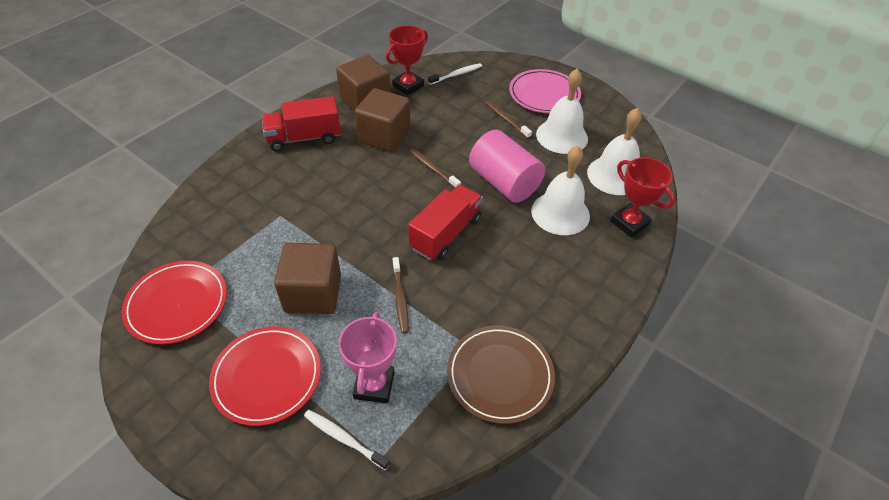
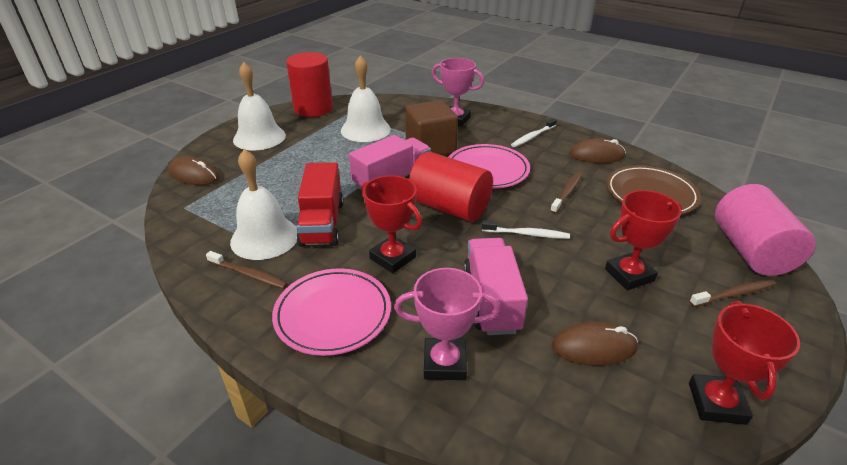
brown cube: 3 -> 1
brown mouse: 0 -> 3
pink plate: 1 -> 2
pink trophy: 1 -> 2
pink truck: 0 -> 2
red cylinder: 0 -> 2
red plate: 2 -> 0
red trophy: 2 -> 3
red truck: 2 -> 1

